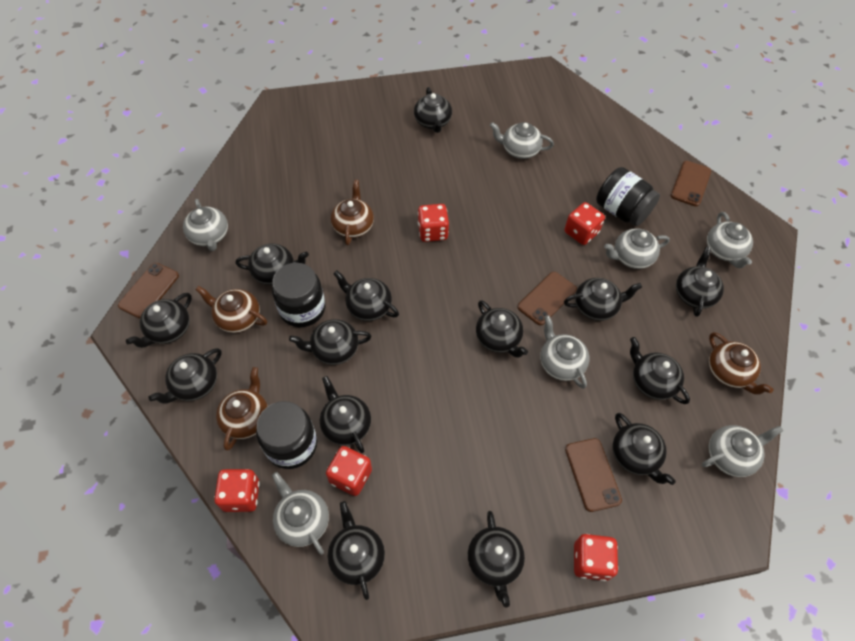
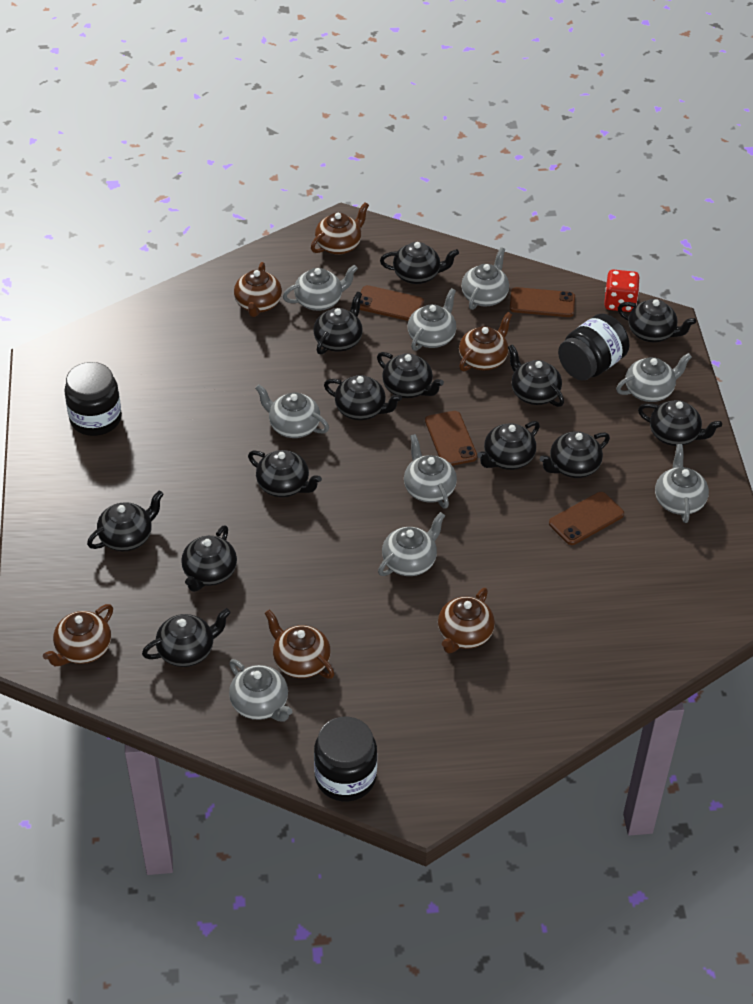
black teapot: 14 -> 13
brown teapot: 4 -> 6
grey teapot: 7 -> 9
red dice: 5 -> 1

